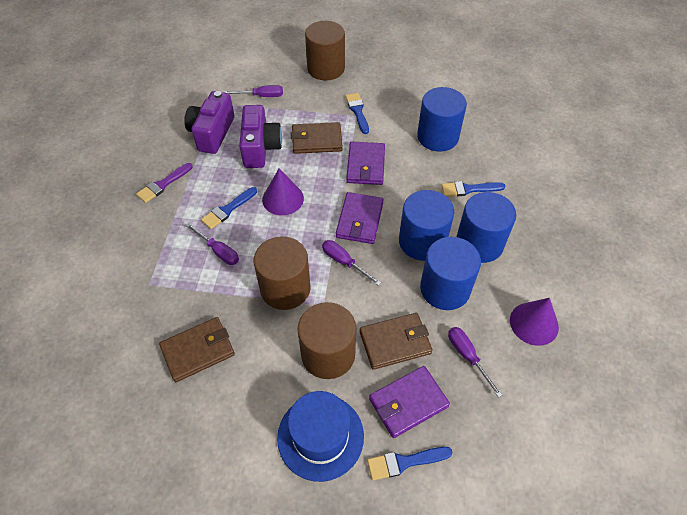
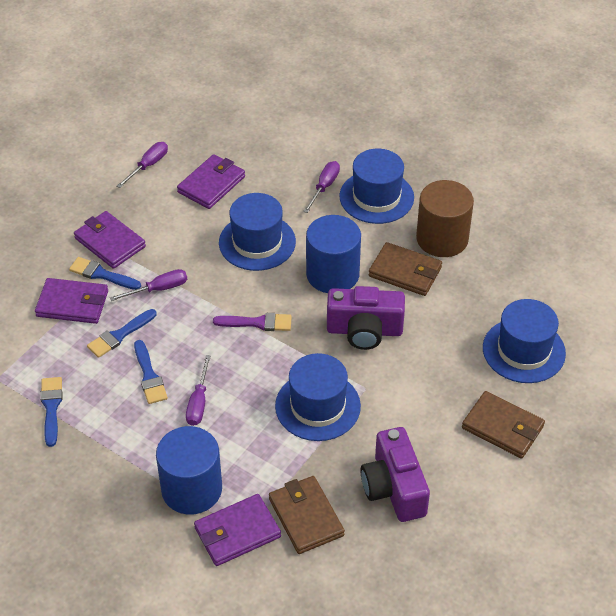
blue cylinder: 4 -> 2
blue hat: 1 -> 4
brown cylinder: 3 -> 1
purple cone: 2 -> 0
purple wallet: 3 -> 4

